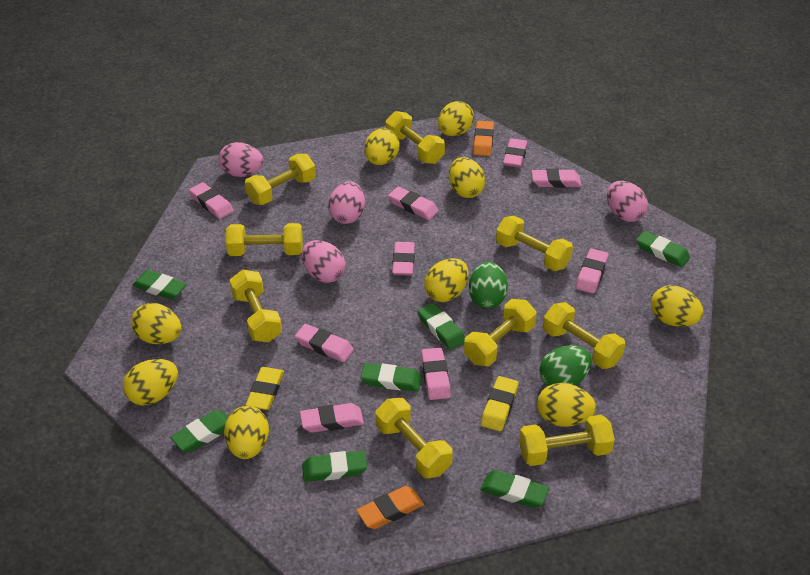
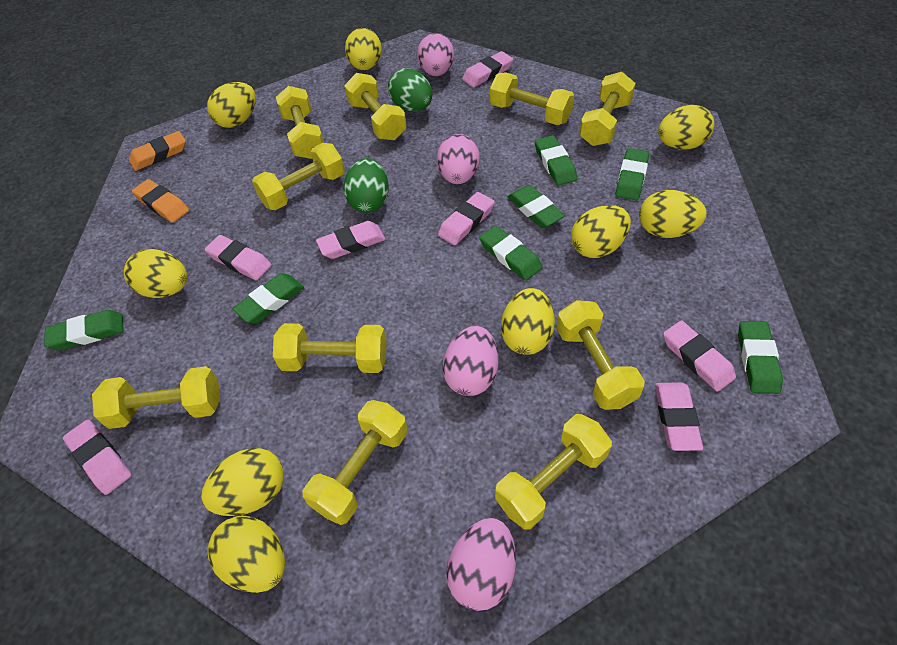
pink eraser: 9 -> 7
yellow dumbbell: 9 -> 10
yellow eraser: 2 -> 0

